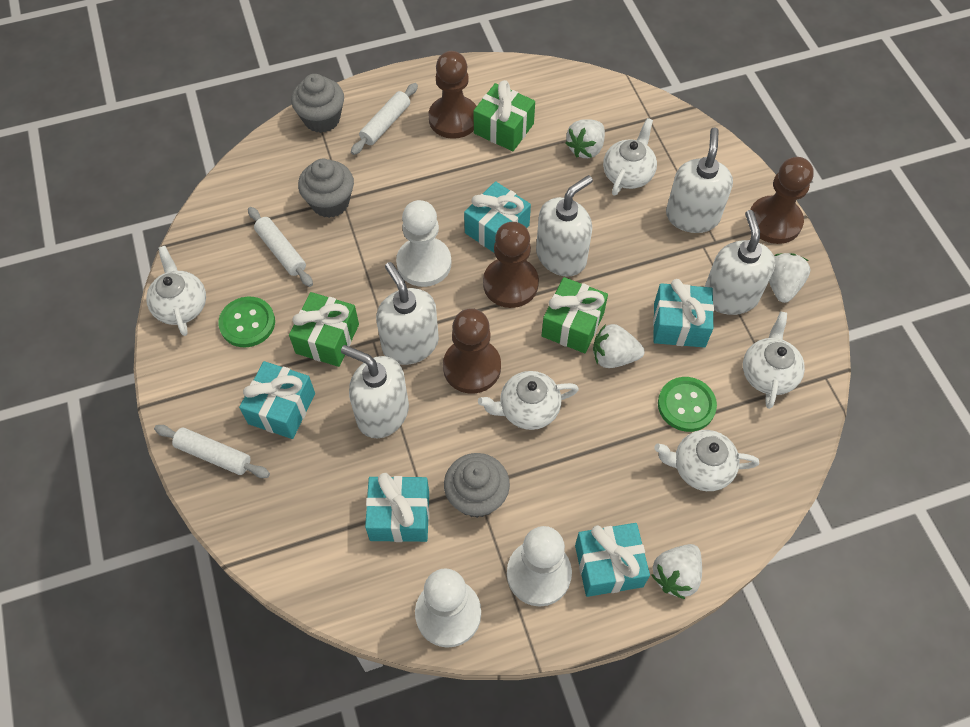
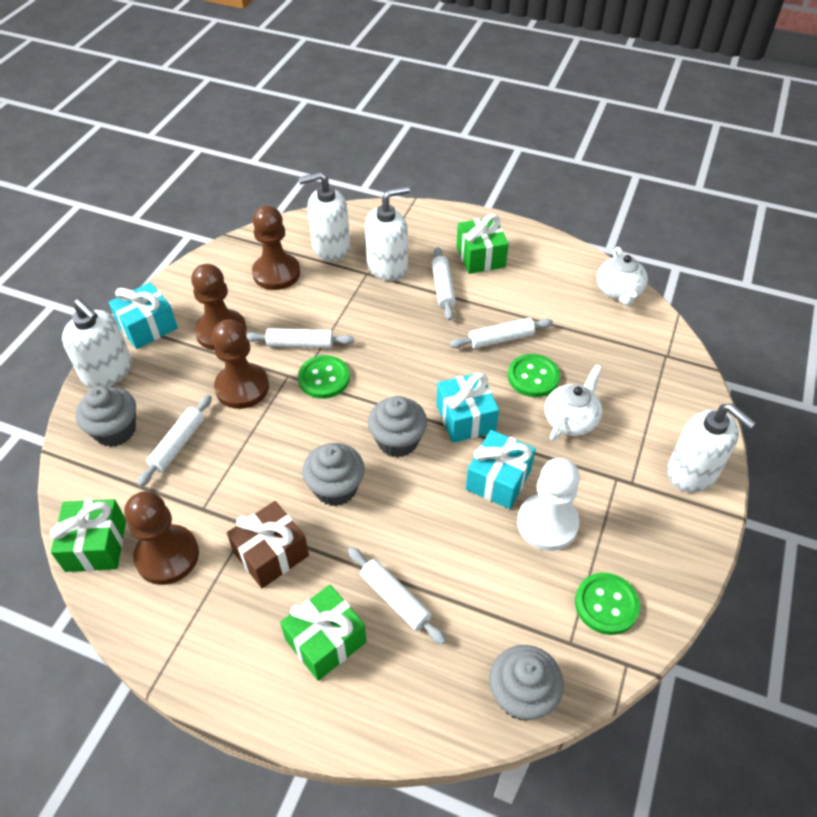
brown gift: 0 -> 1
green button: 2 -> 3
grey cupcake: 3 -> 4
turquoise gift: 5 -> 3
white pawn: 3 -> 1
white rolling pin: 3 -> 5
white soap dispenser: 5 -> 4
white strawberry: 4 -> 0
white teapot: 5 -> 2

